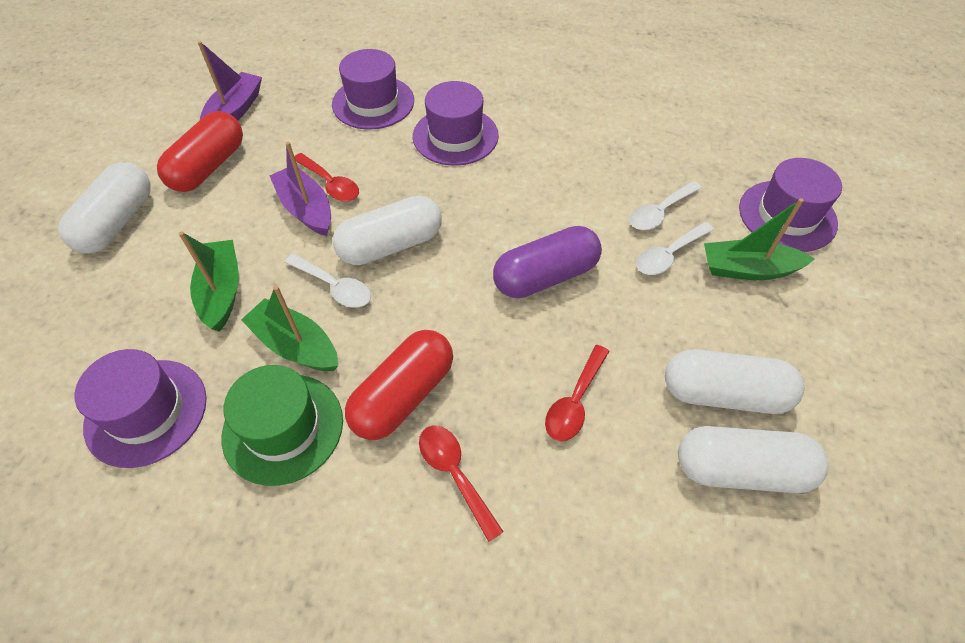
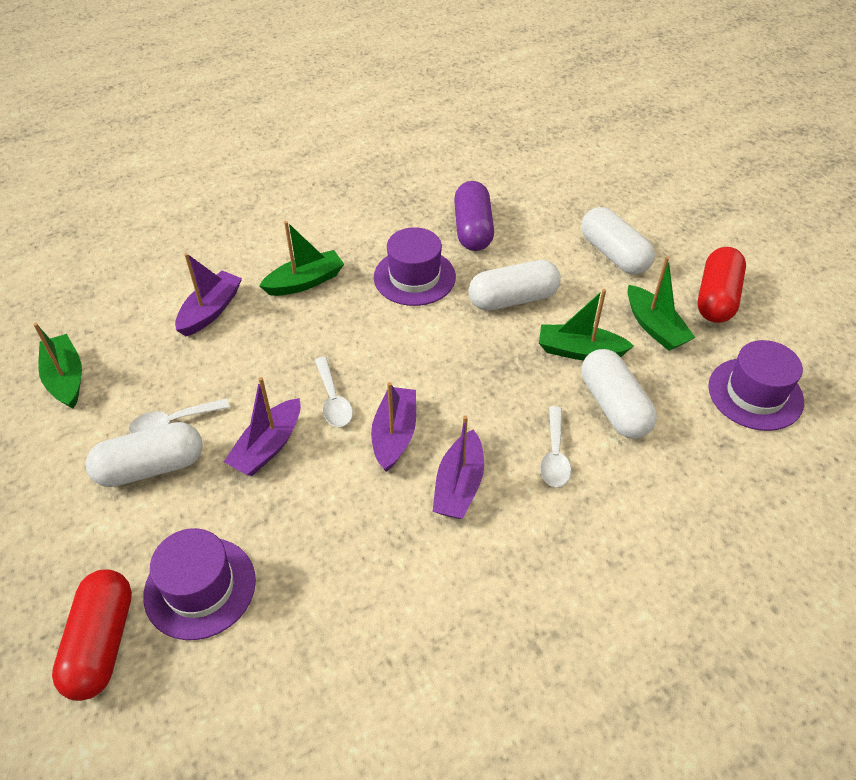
green boat: 3 -> 4
green hat: 1 -> 0
purple boat: 2 -> 4
purple hat: 4 -> 3
red spoon: 3 -> 0

